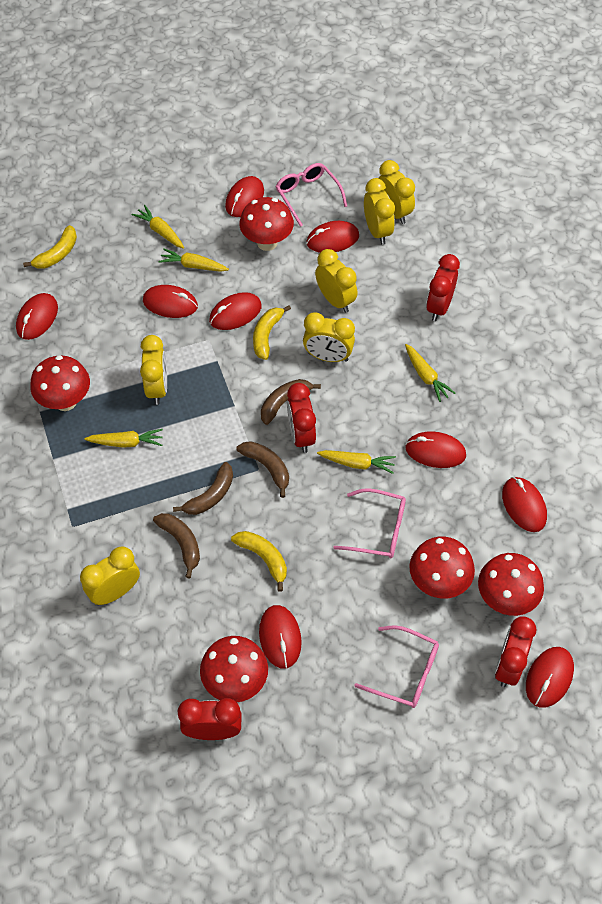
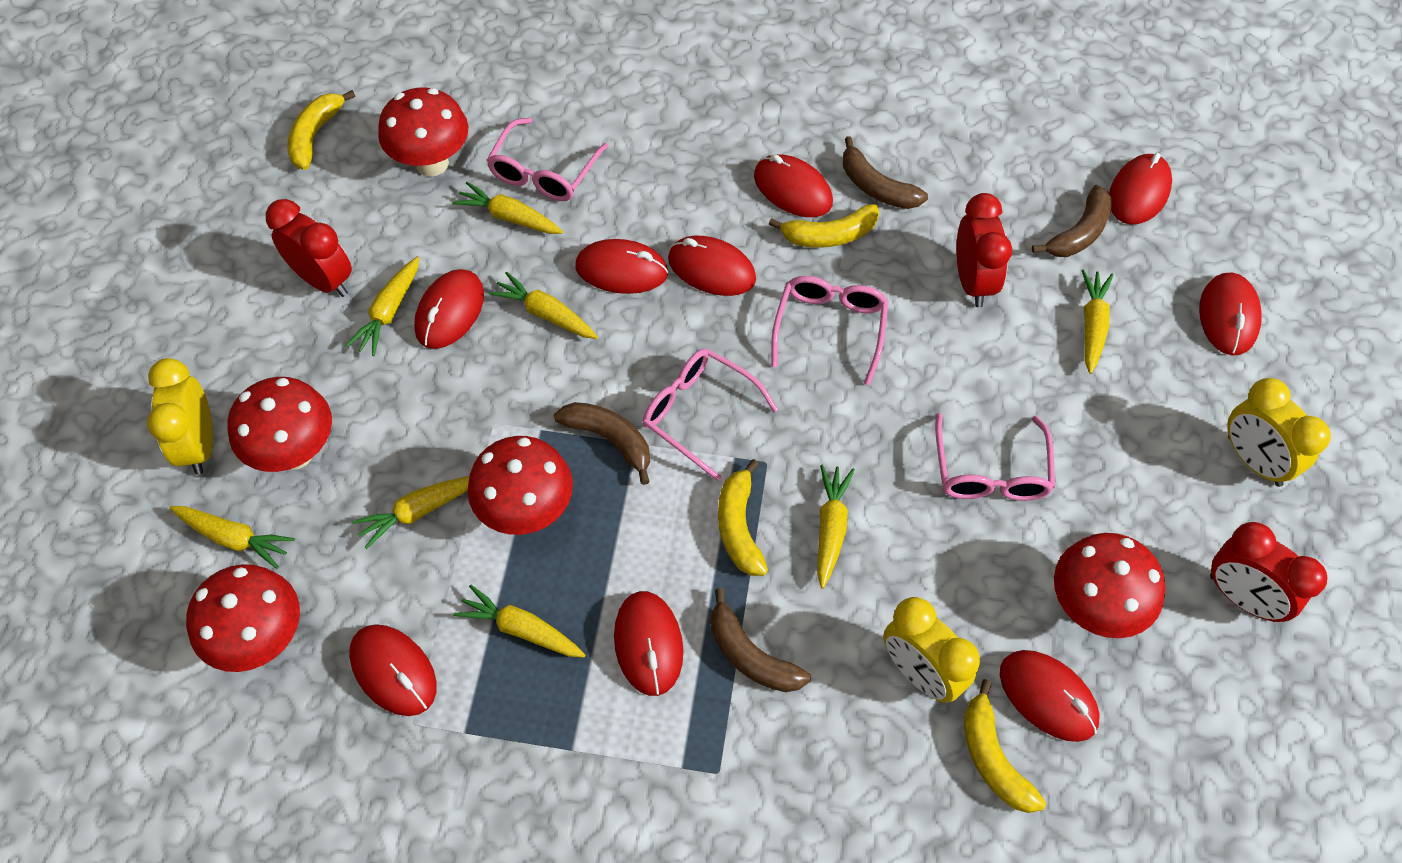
pink glasses: 3 -> 4
red clock: 4 -> 3
yellow banana: 3 -> 4
yellow carrot: 5 -> 8
yellow clock: 6 -> 3

